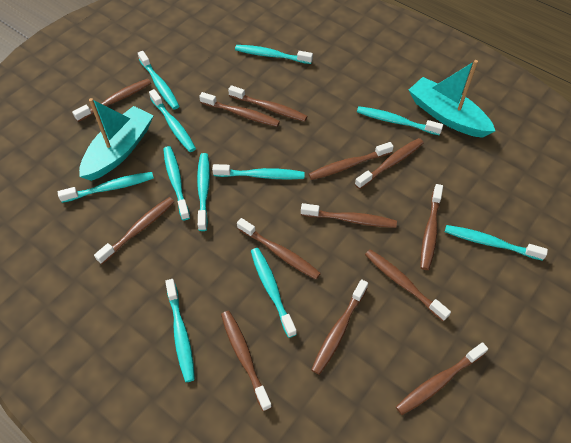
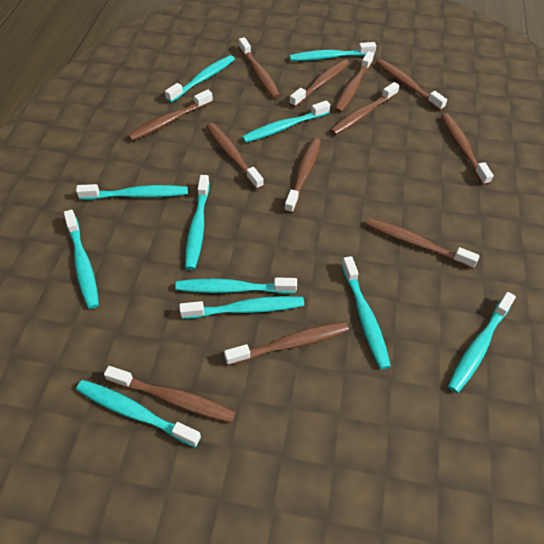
brown toothbrush: 13 -> 12
turquoise boat: 2 -> 0

